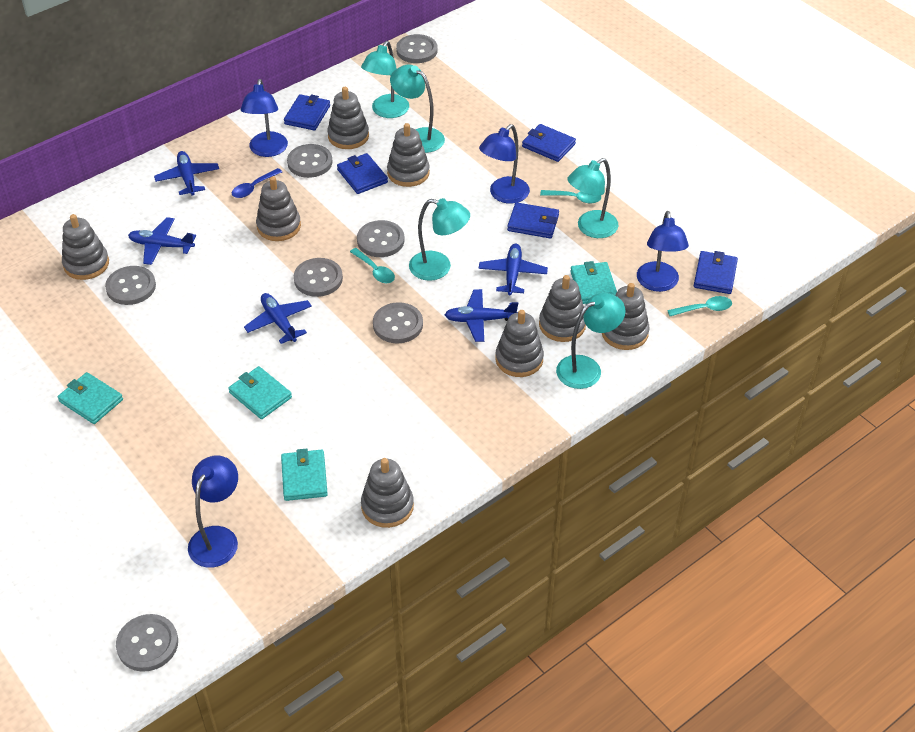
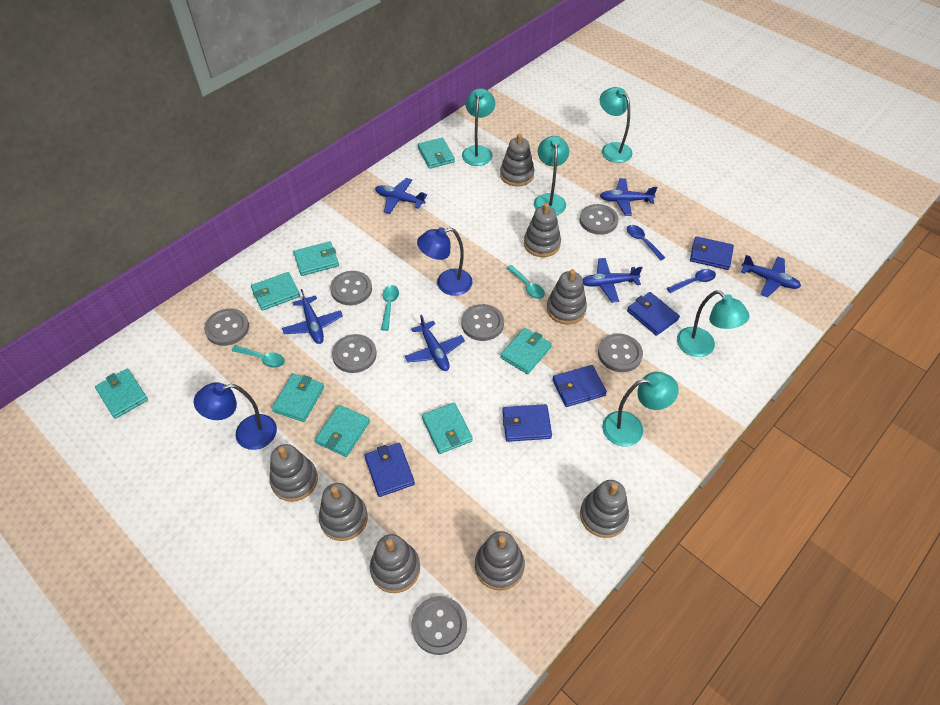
blue lamp: 4 -> 2
blue plane: 5 -> 6
blue spoon: 1 -> 2
turquoise wallet: 4 -> 8

